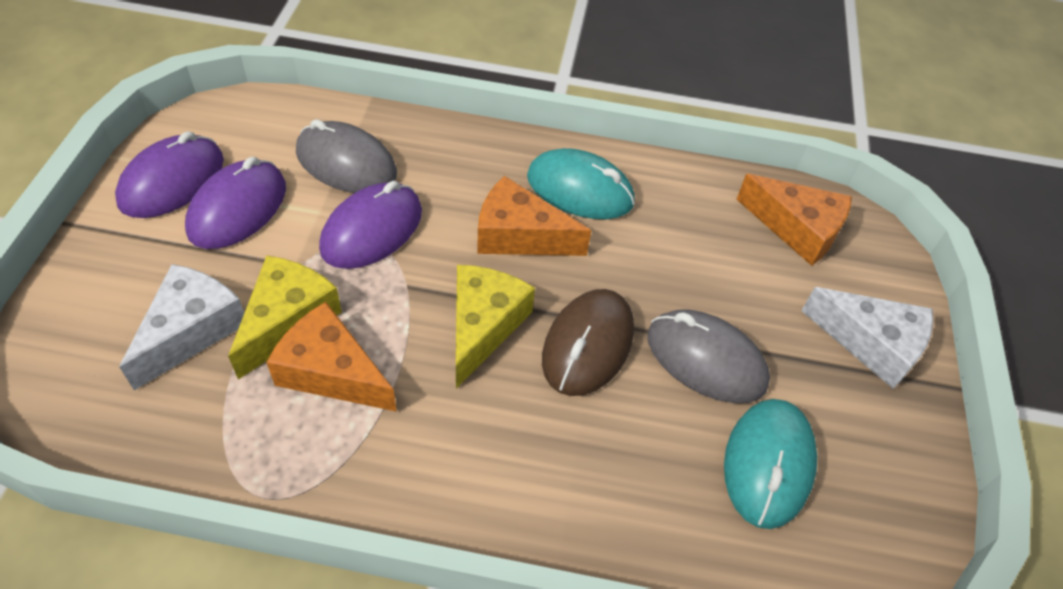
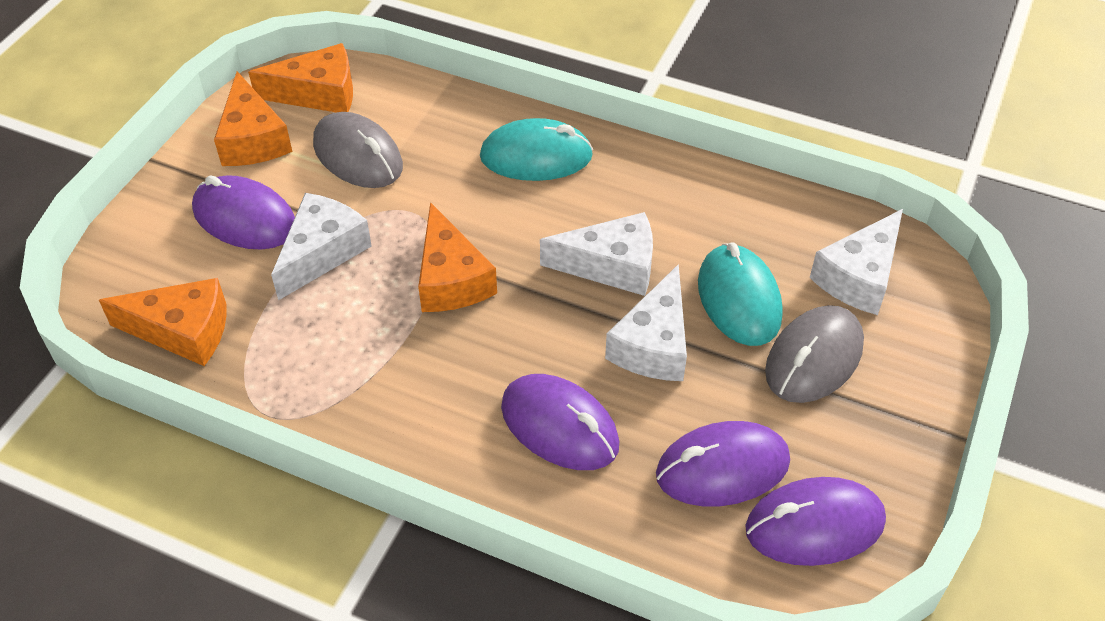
brown mouse: 1 -> 0
orange cheese: 3 -> 4
purple mouse: 3 -> 4
white cheese: 2 -> 4
yellow cheese: 2 -> 0

